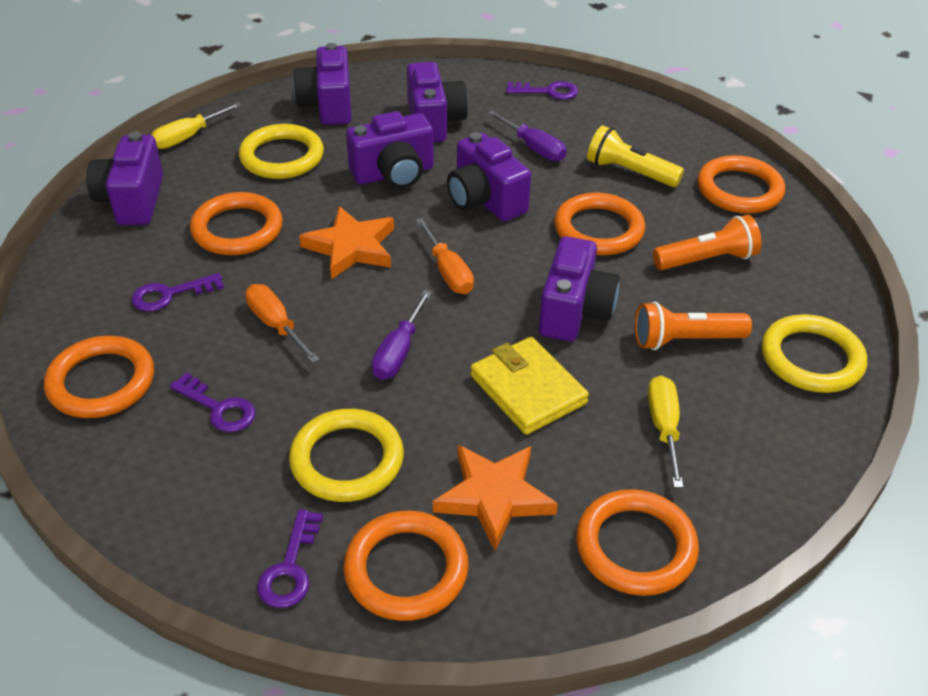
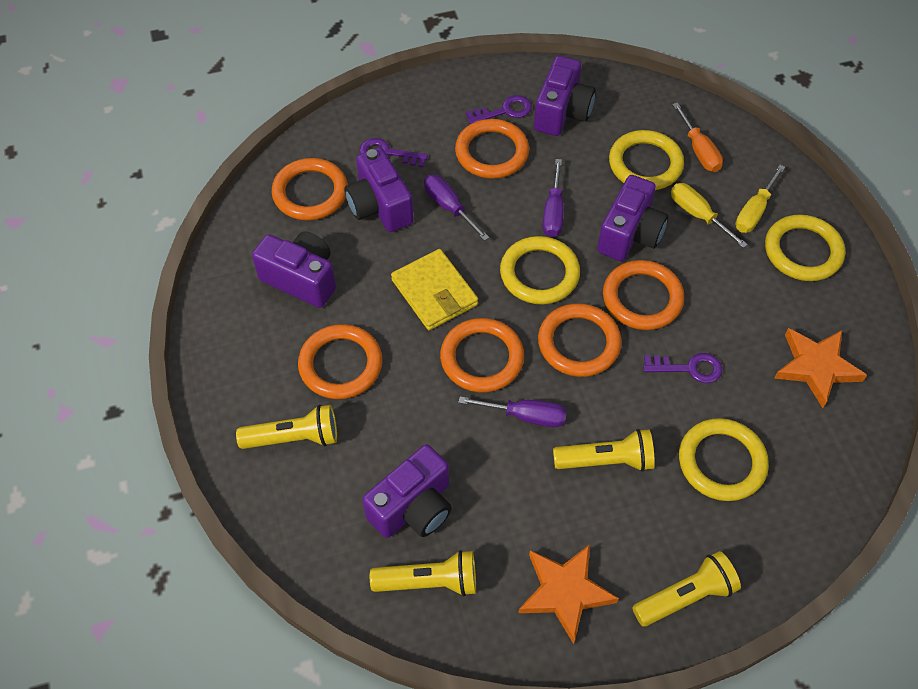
orange flashlight: 2 -> 0
orange screwdriver: 2 -> 1
purple camera: 6 -> 5
purple key: 4 -> 3
purple screwdriver: 2 -> 3
yellow flashlight: 1 -> 4
yellow ring: 3 -> 4

